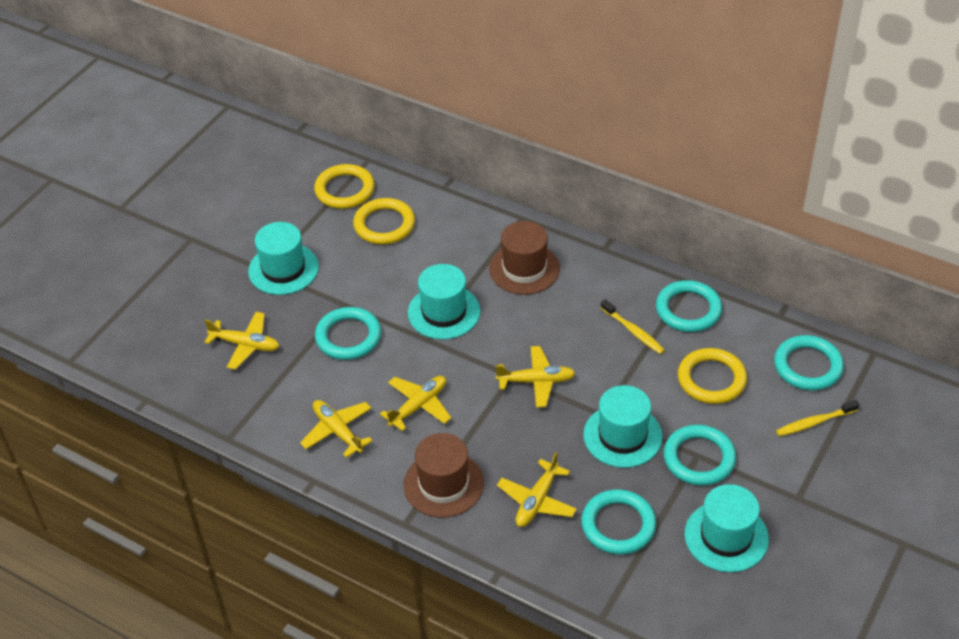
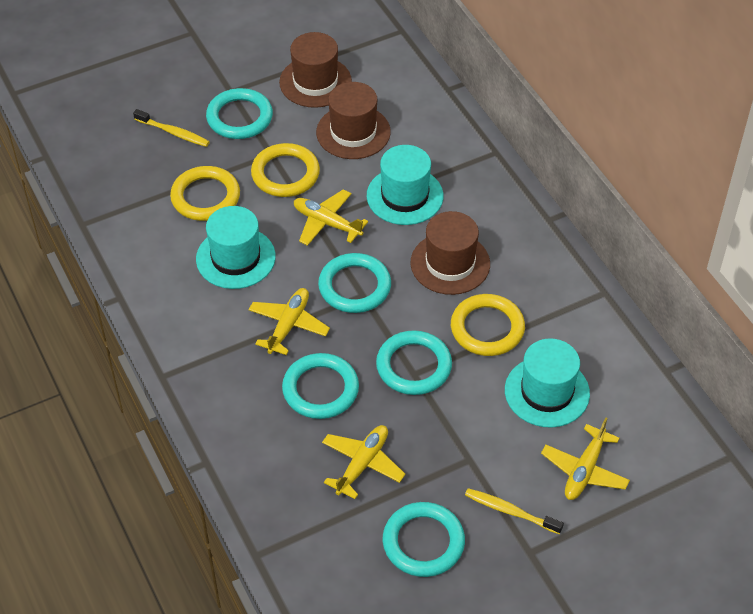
brown hat: 2 -> 3
turquoise hat: 4 -> 3
yellow plane: 5 -> 4

